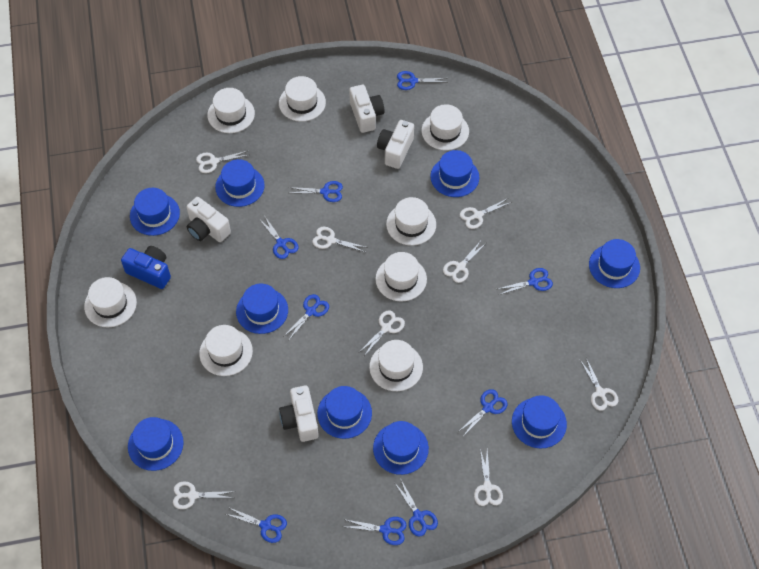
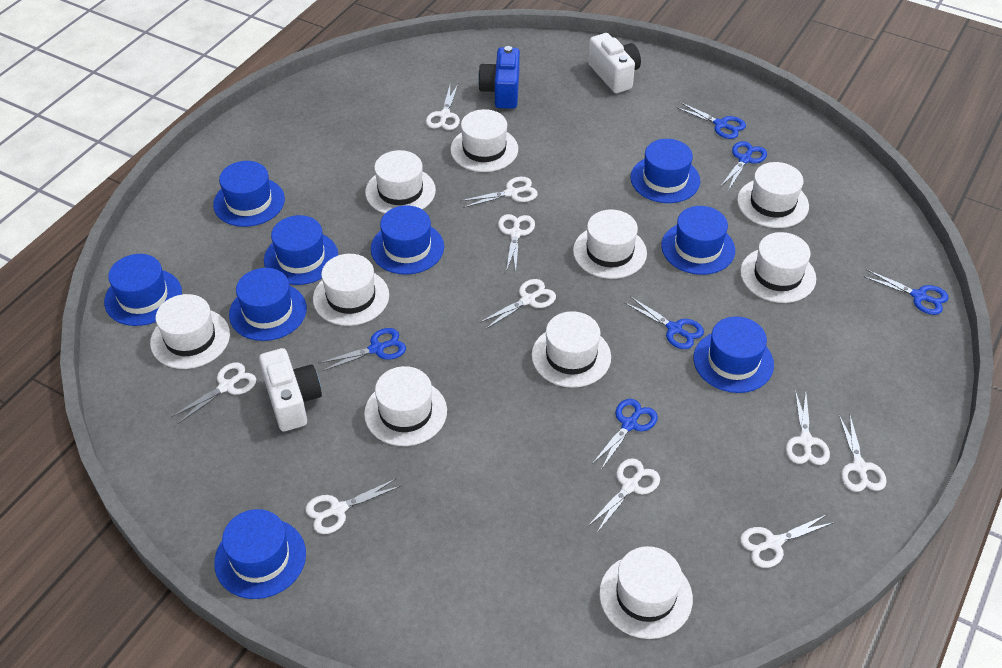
blue scissors: 9 -> 6
white camera: 4 -> 2
white hat: 8 -> 10
white scissors: 8 -> 10

